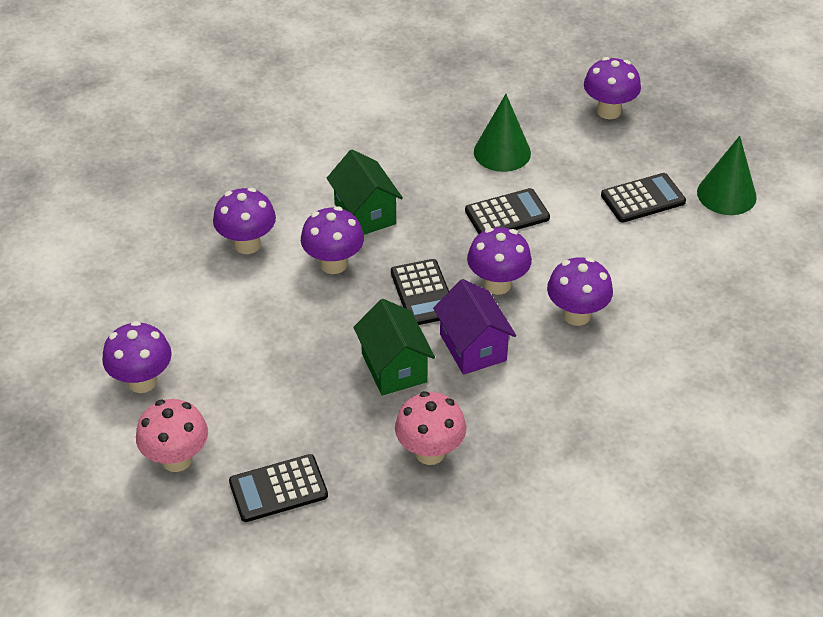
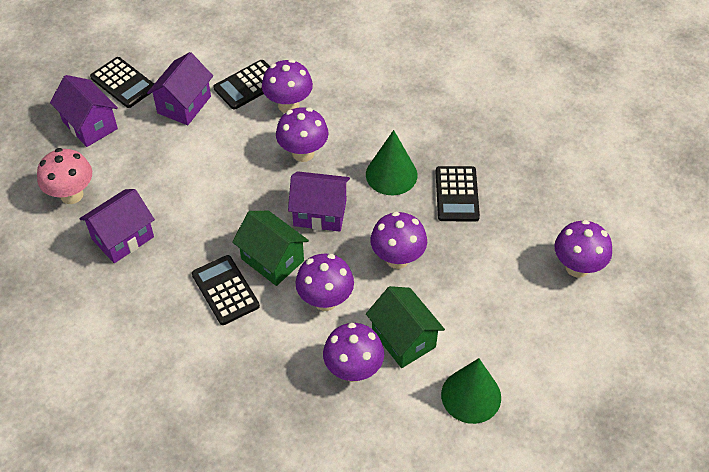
pink mushroom: 2 -> 1
purple house: 1 -> 4

